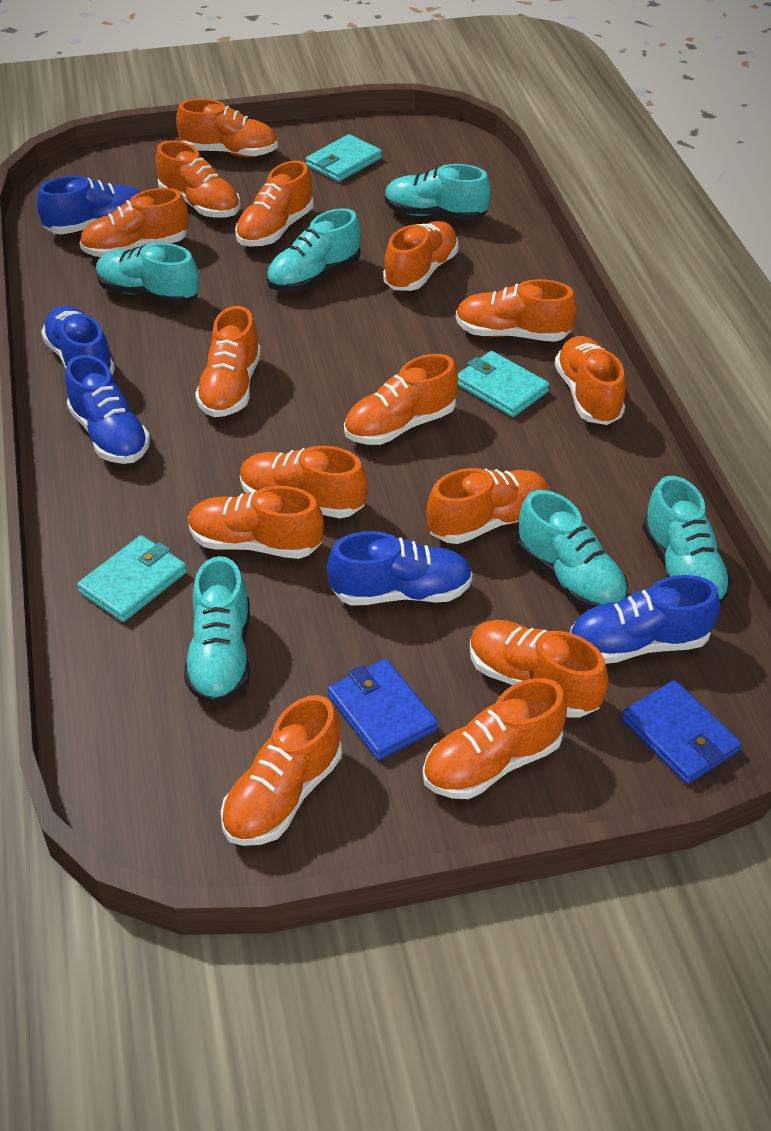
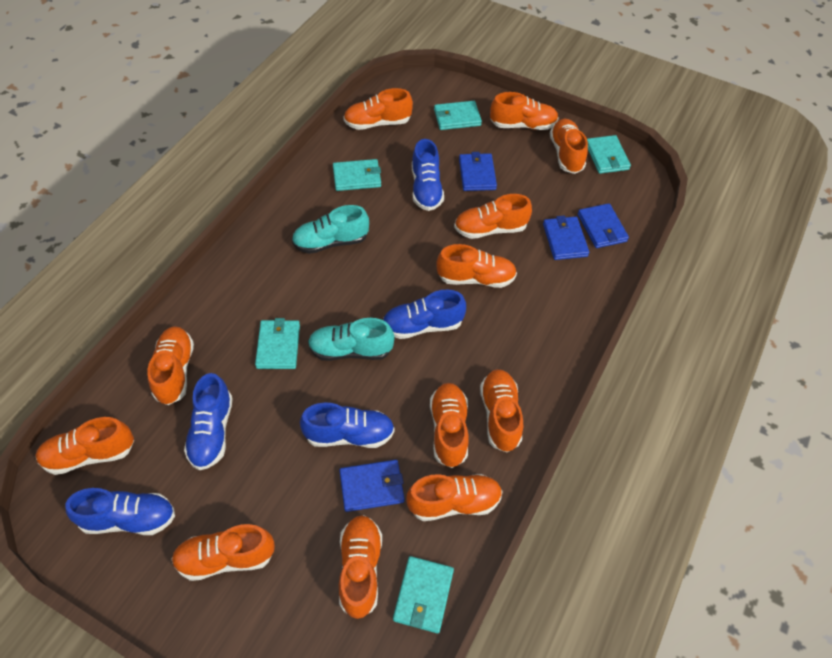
blue wallet: 2 -> 4
orange shoe: 15 -> 12
turquoise shoe: 6 -> 2
turquoise wallet: 3 -> 5

